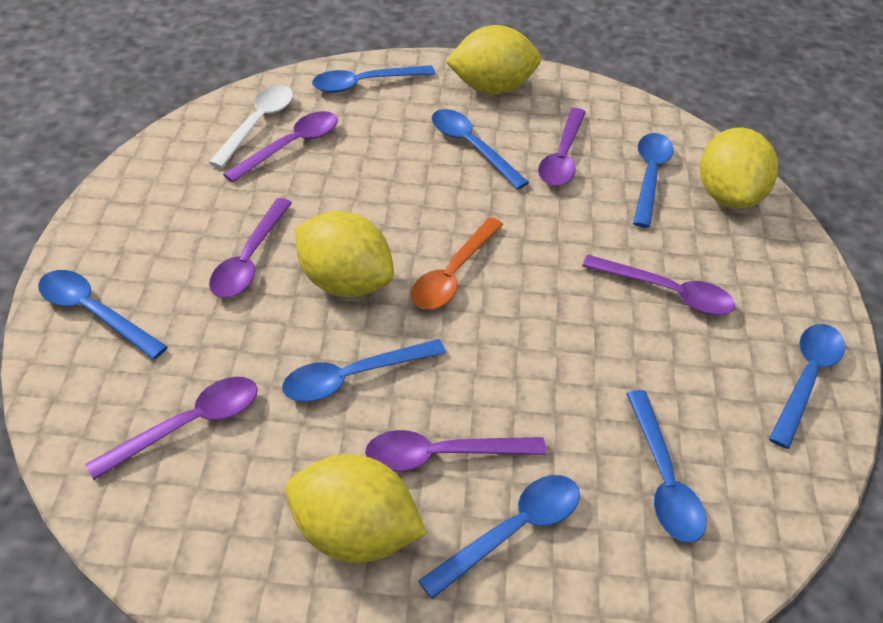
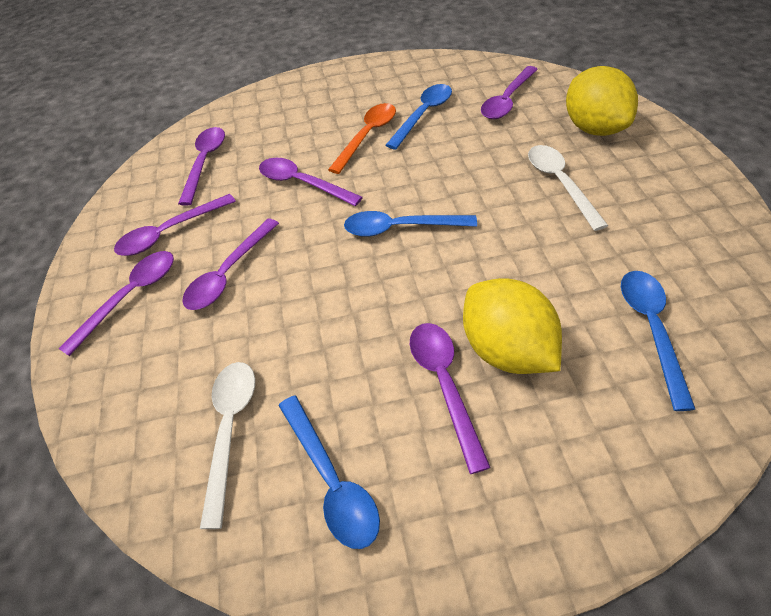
blue spoon: 8 -> 4
purple spoon: 6 -> 7
white spoon: 1 -> 2
yellow lemon: 4 -> 2

